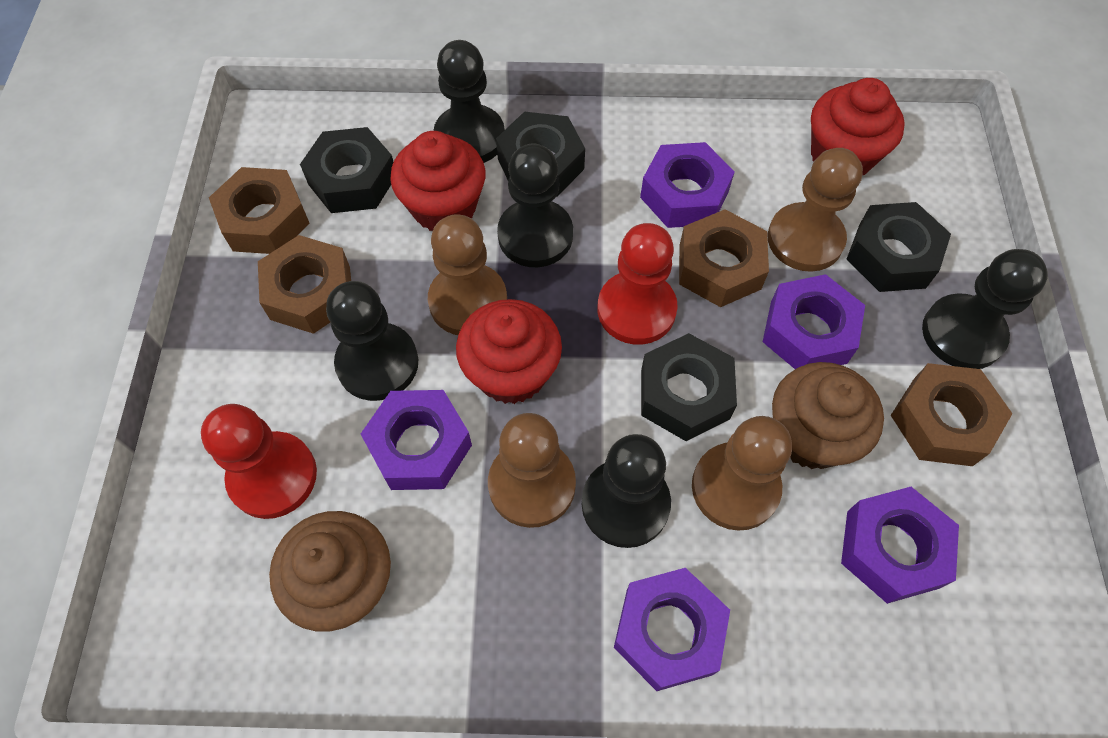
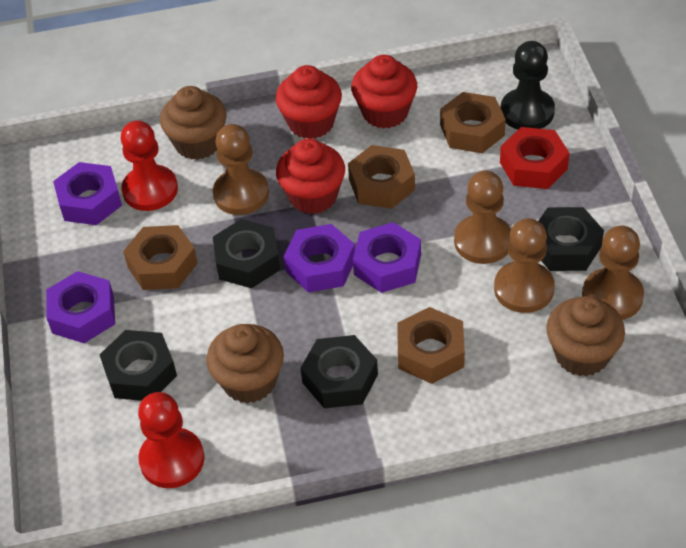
black pawn: 5 -> 1
brown cupcake: 2 -> 3
purple nut: 5 -> 4
red nut: 0 -> 1

